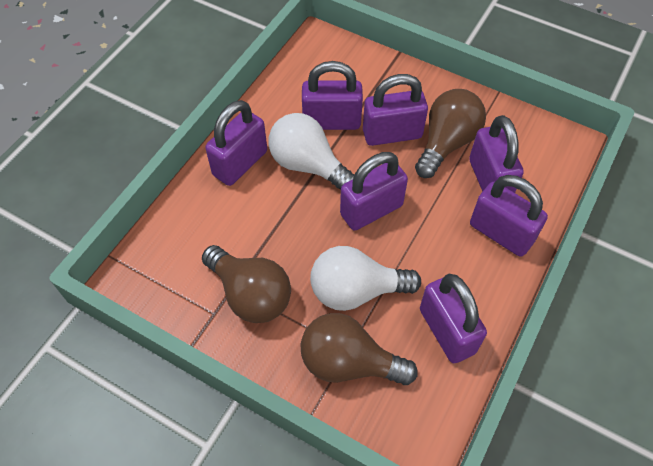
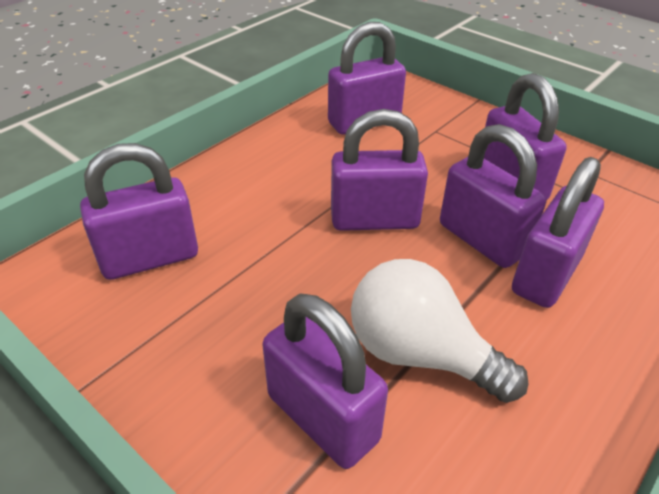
brown light bulb: 3 -> 0
white light bulb: 2 -> 1

